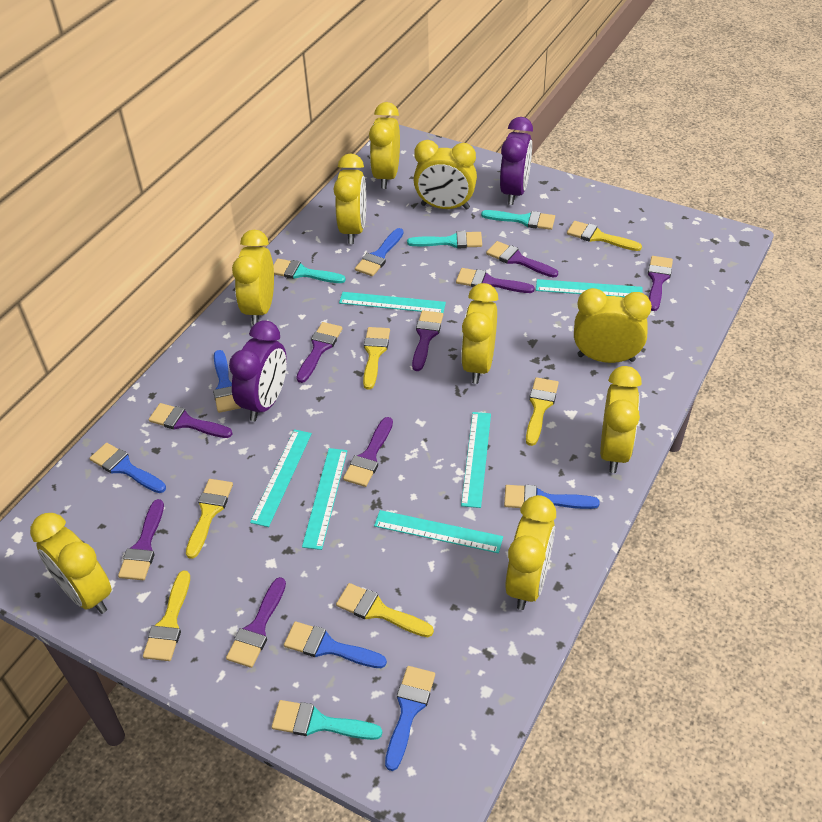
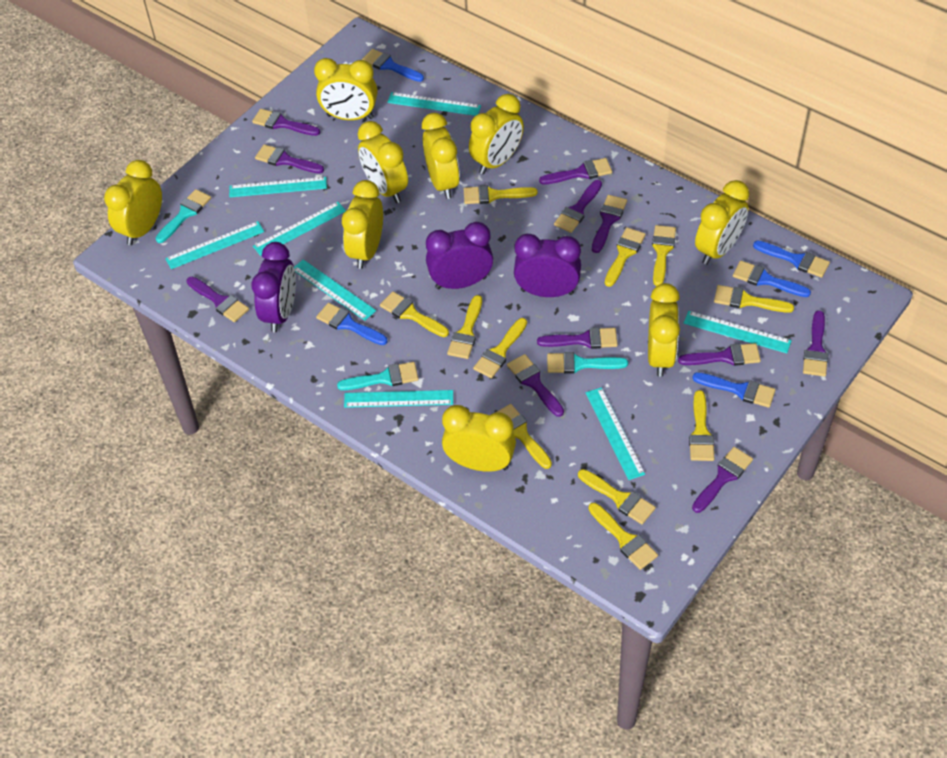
blue brush: 6 -> 5
purple brush: 9 -> 11
purple clock: 2 -> 3
turquoise brush: 4 -> 3
turquoise ruler: 6 -> 8
yellow brush: 6 -> 11

